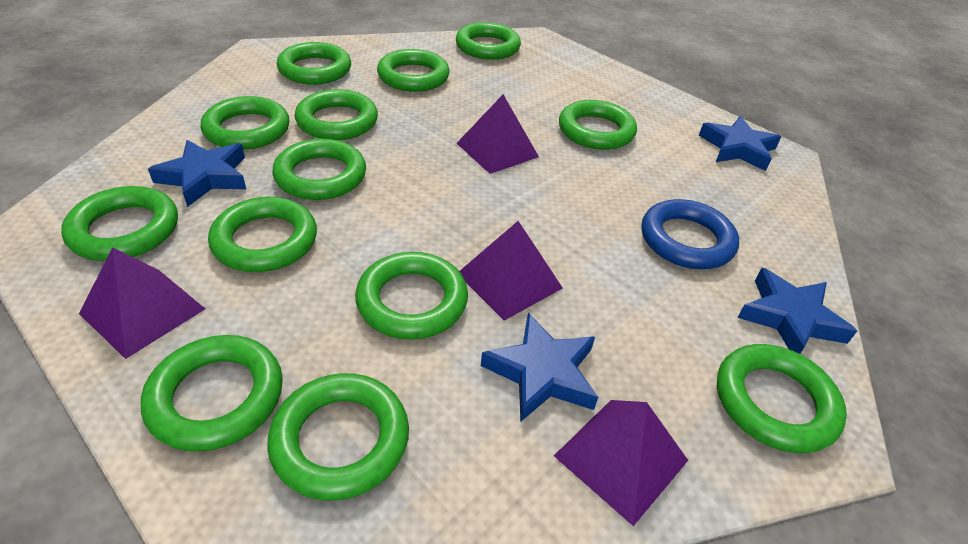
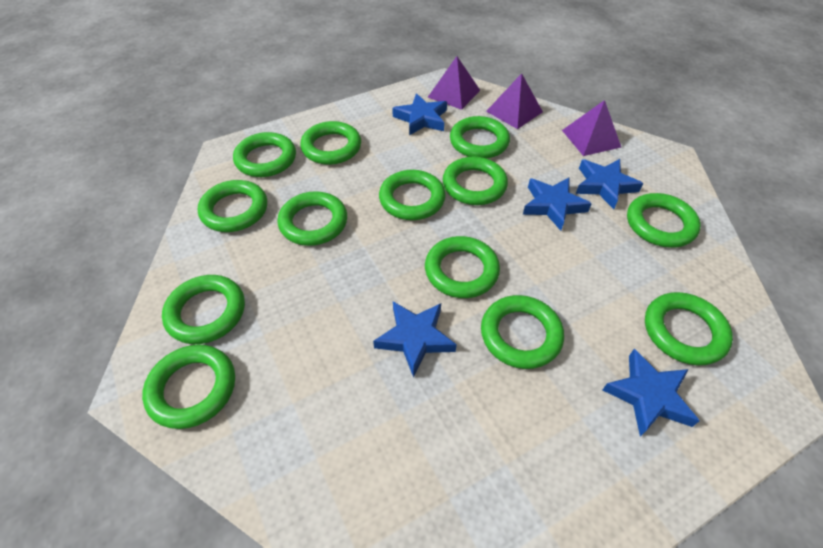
blue ring: 1 -> 0
blue star: 4 -> 5
purple pyramid: 4 -> 3

